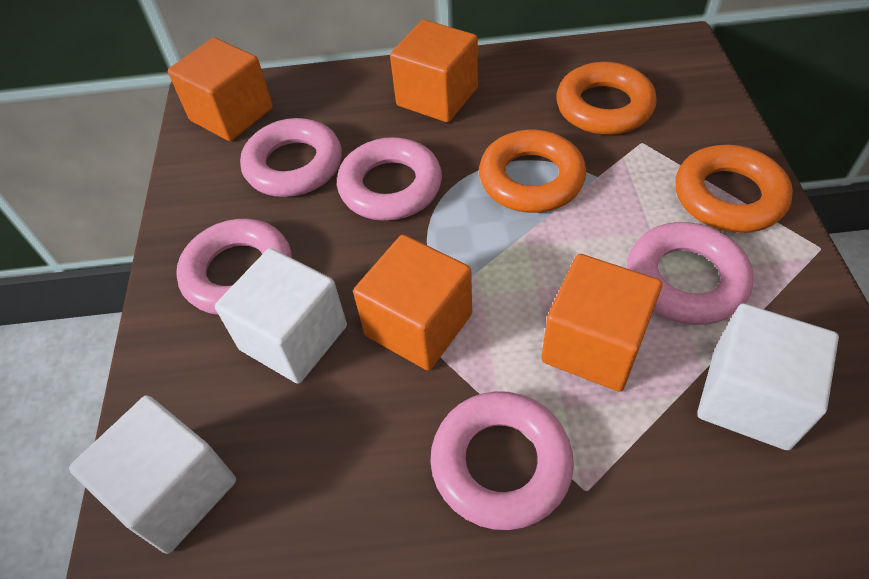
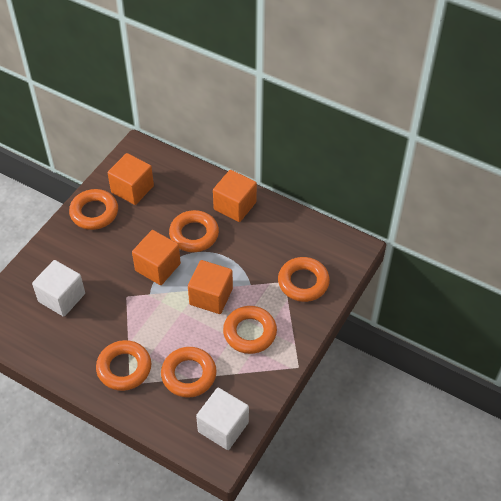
orange ring: 3 -> 6
pink ring: 5 -> 0
white cube: 3 -> 2

